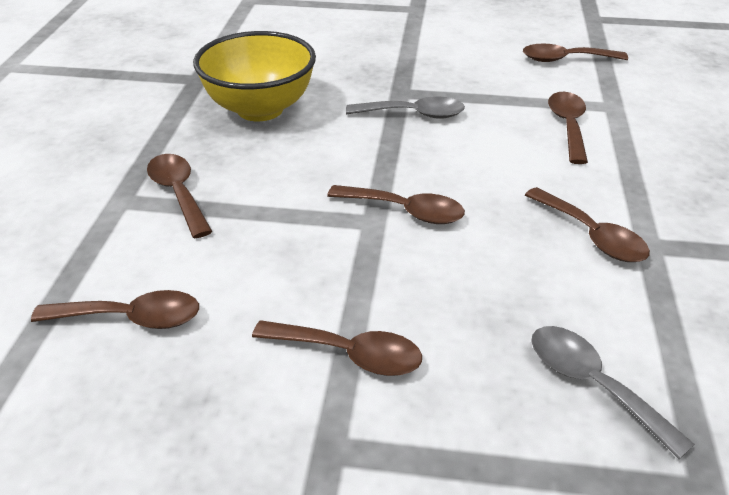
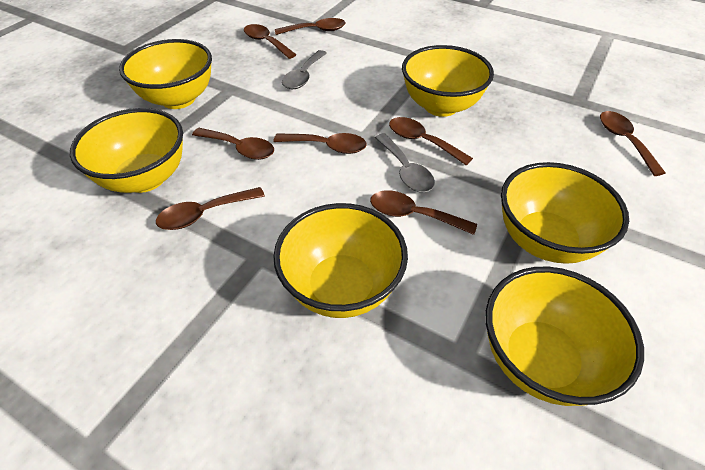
brown spoon: 7 -> 8
yellow bowl: 1 -> 6

